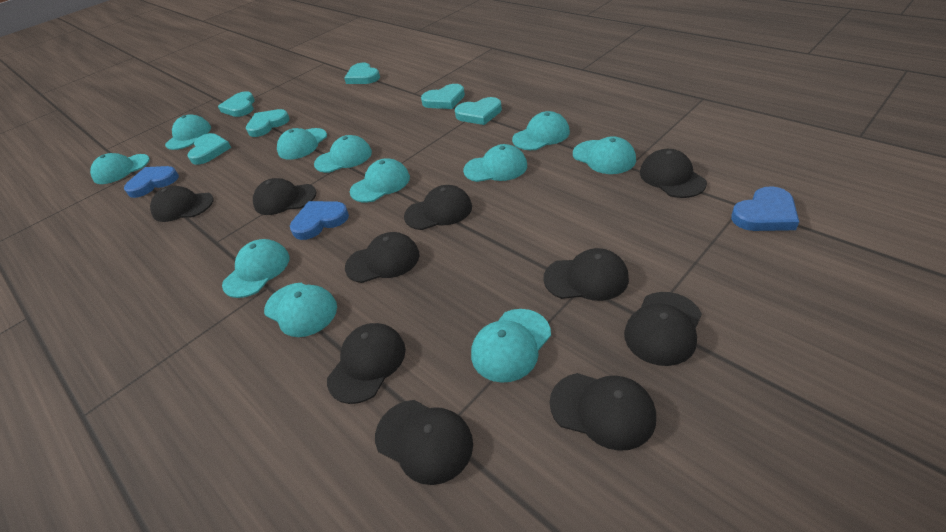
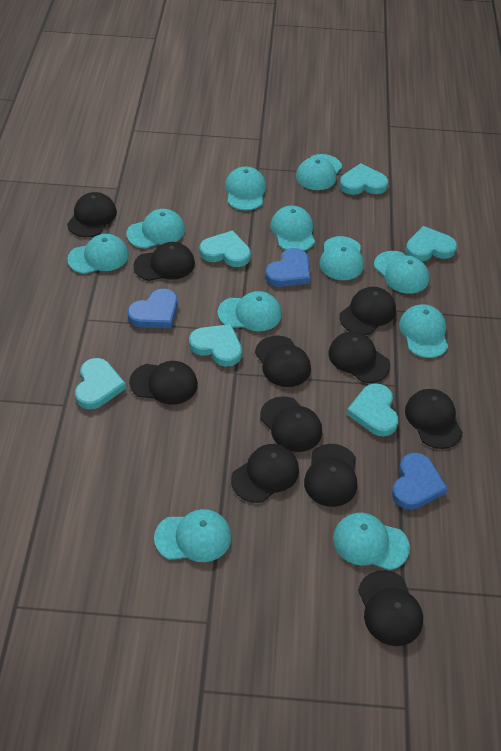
black cap: 10 -> 11

